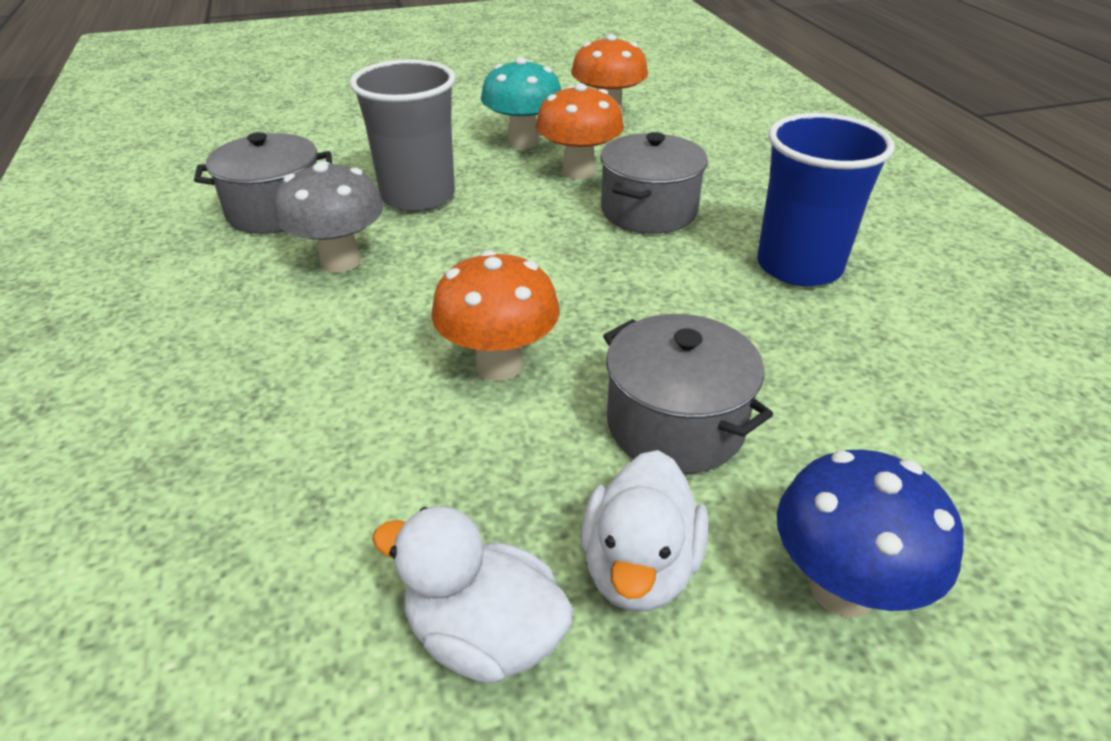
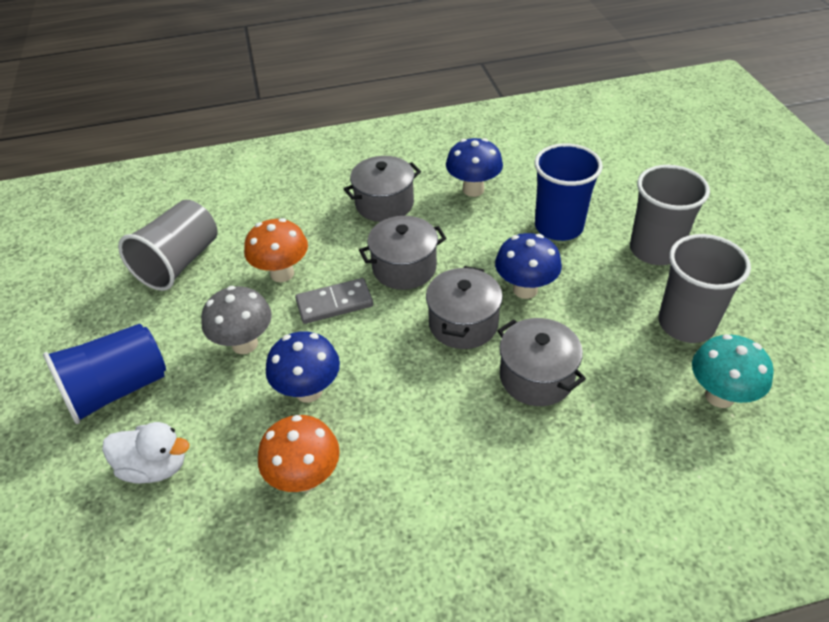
blue cup: 1 -> 2
blue mushroom: 1 -> 3
grey cup: 1 -> 3
grey domino: 0 -> 1
grey pot: 3 -> 4
orange mushroom: 3 -> 2
white duck: 2 -> 1

